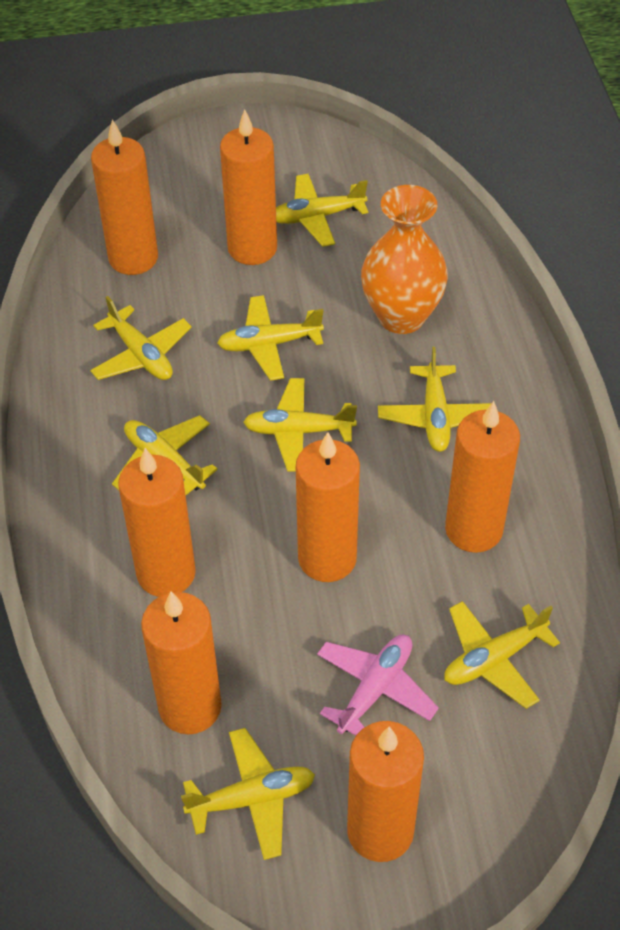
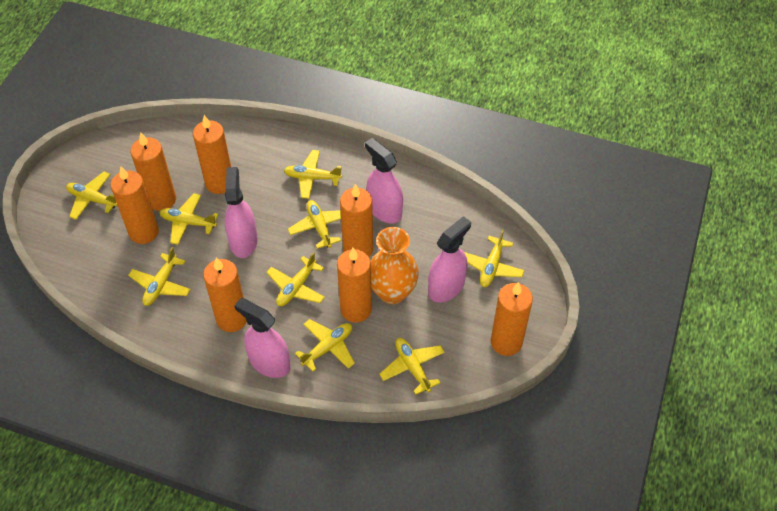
pink plane: 1 -> 0
pink spray bottle: 0 -> 4
yellow plane: 8 -> 9

